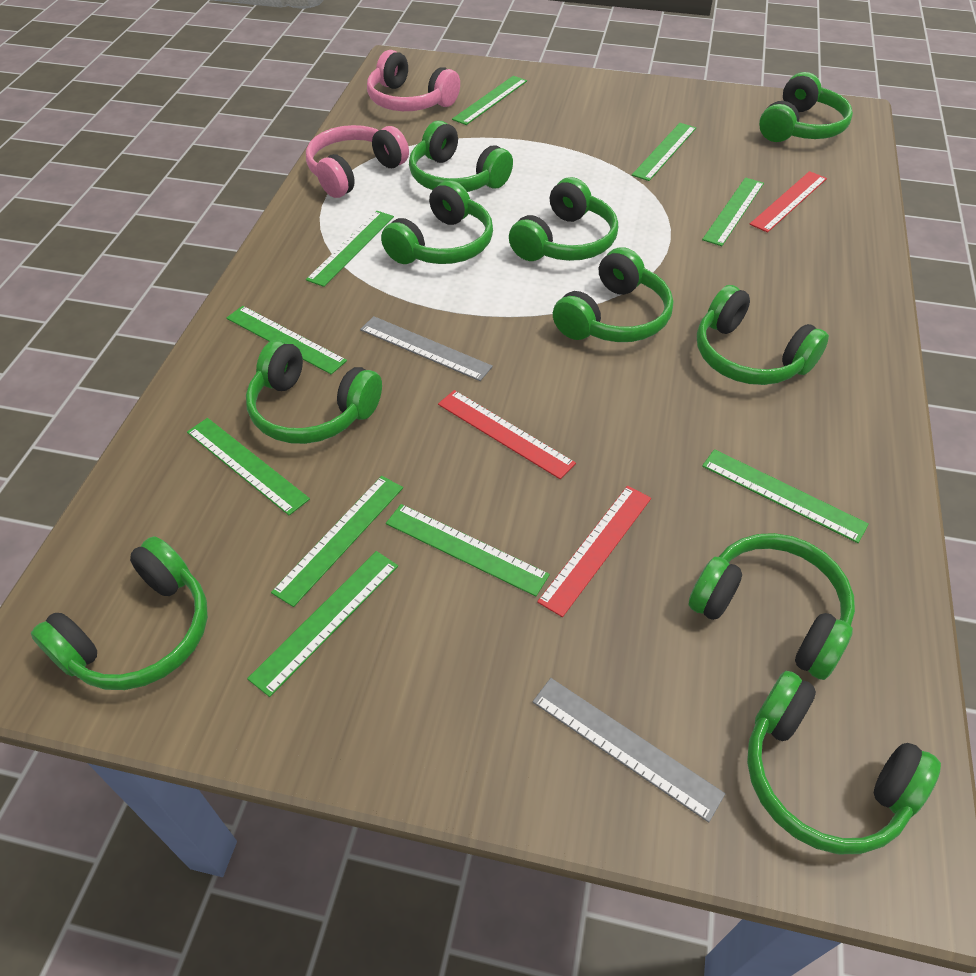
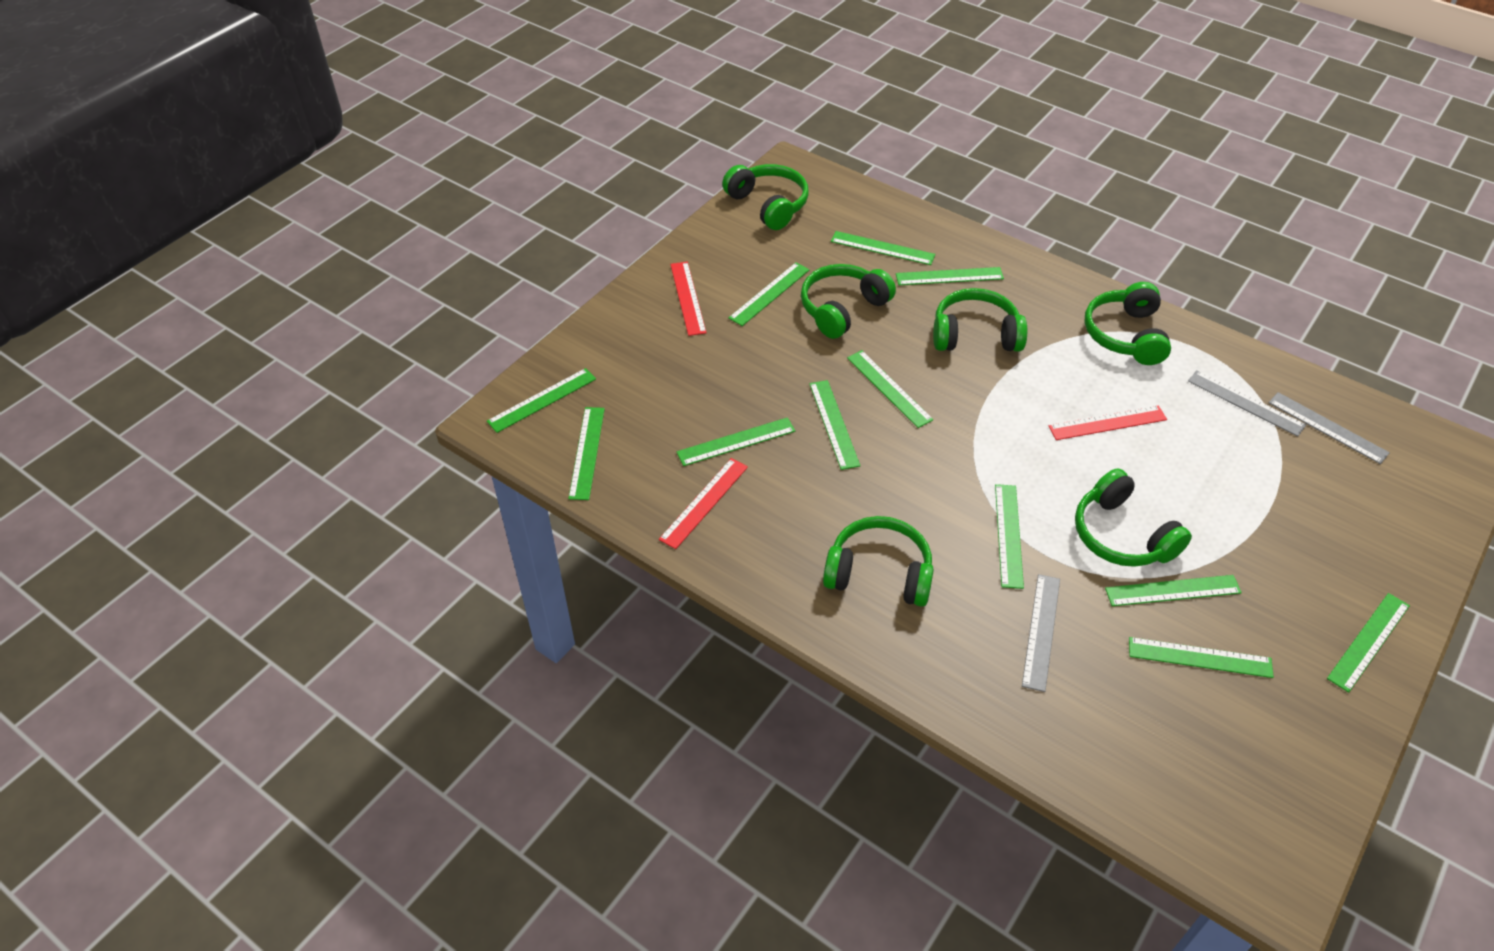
green headphones: 10 -> 6
green ruler: 10 -> 12
grey ruler: 2 -> 3
pink headphones: 2 -> 0

